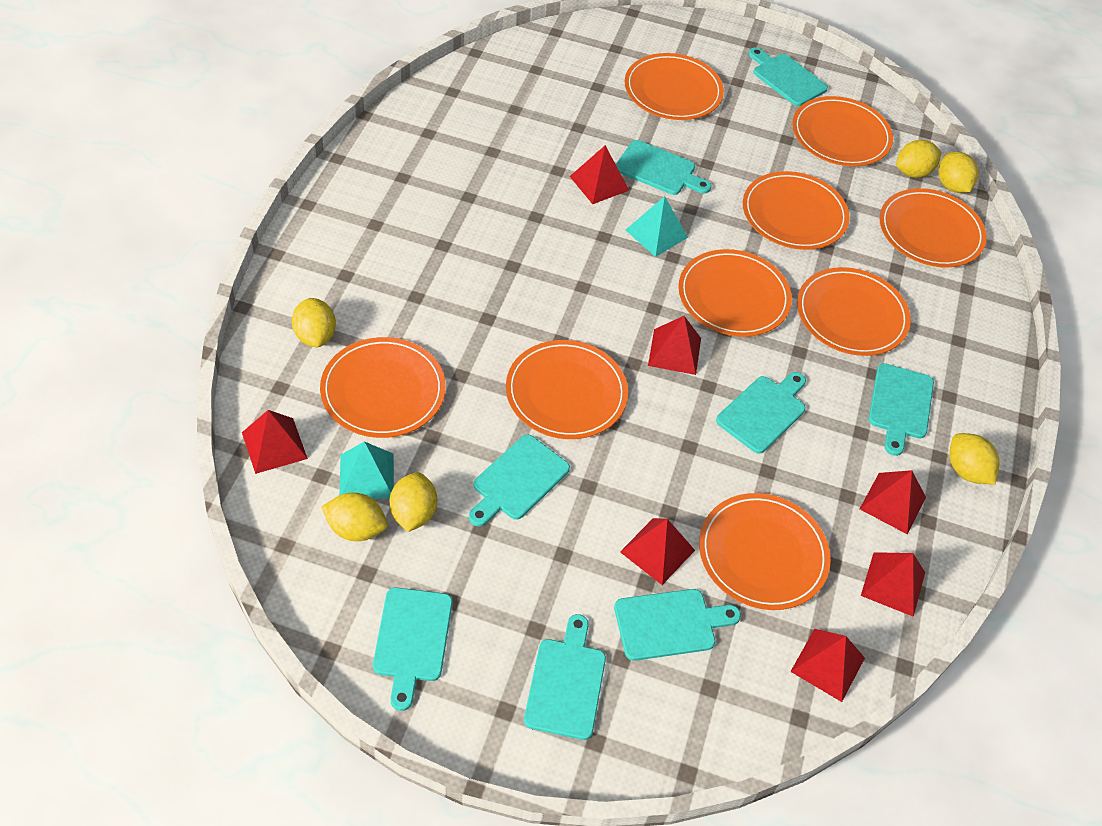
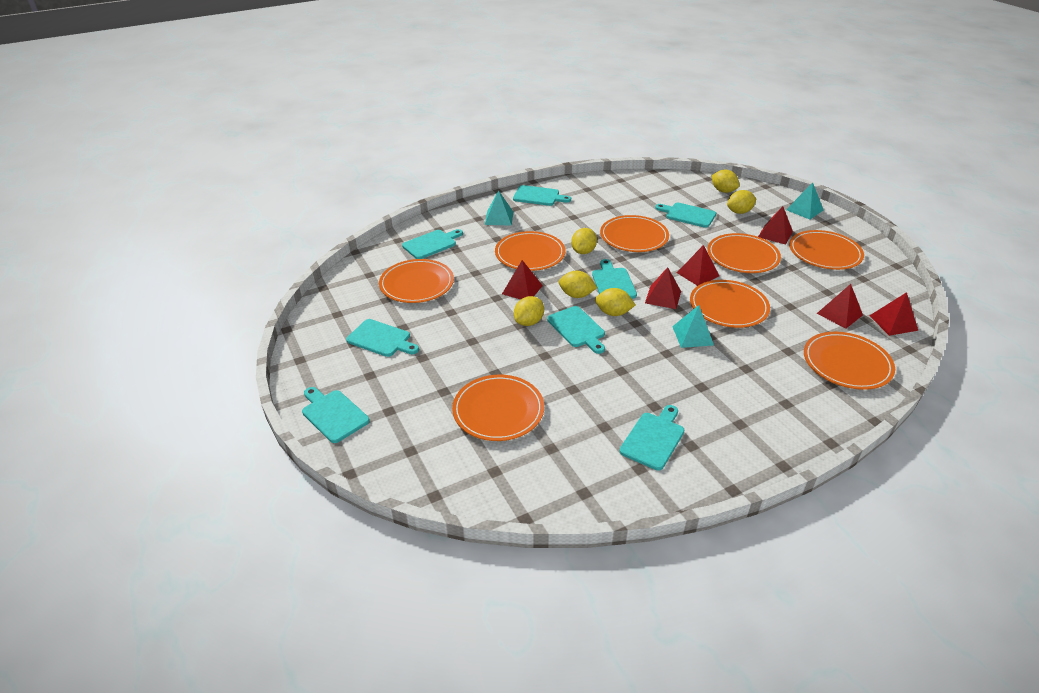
orange plate: 9 -> 8
red pyramid: 7 -> 6
turquoise pyramid: 2 -> 3

